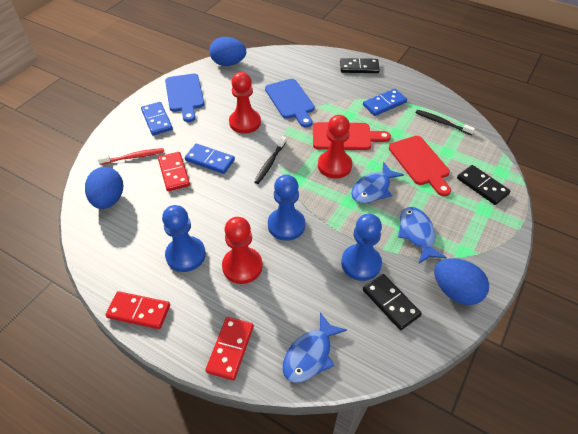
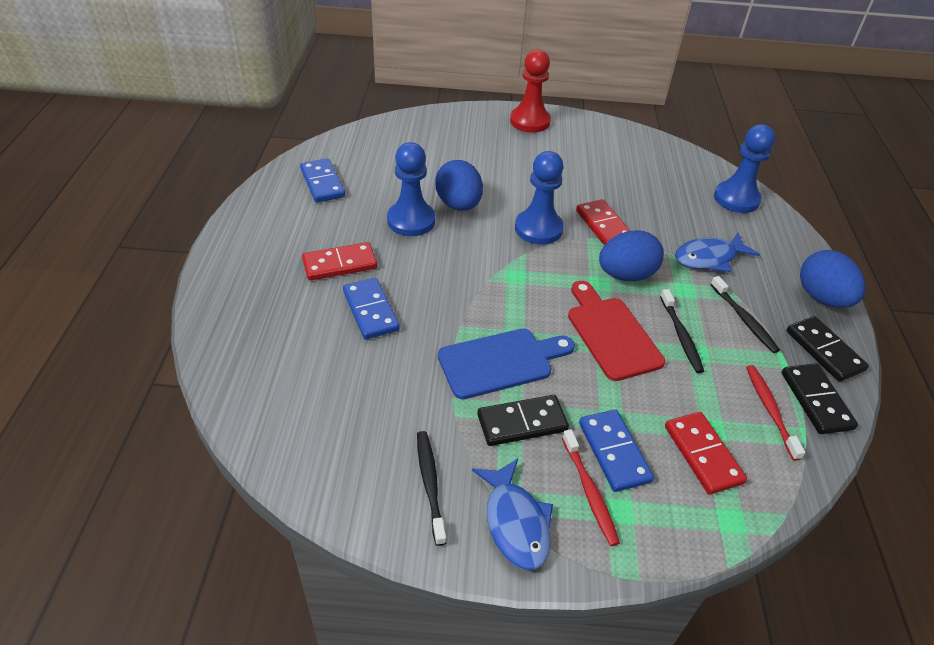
black toothbrush: 2 -> 3
blue cutting board: 2 -> 1
blue fish: 3 -> 2
red cutting board: 2 -> 1
red pawn: 3 -> 1
red toothbrush: 1 -> 2

